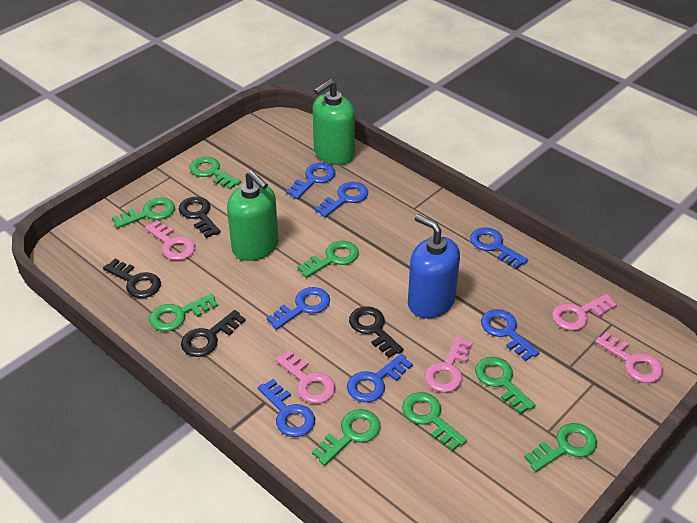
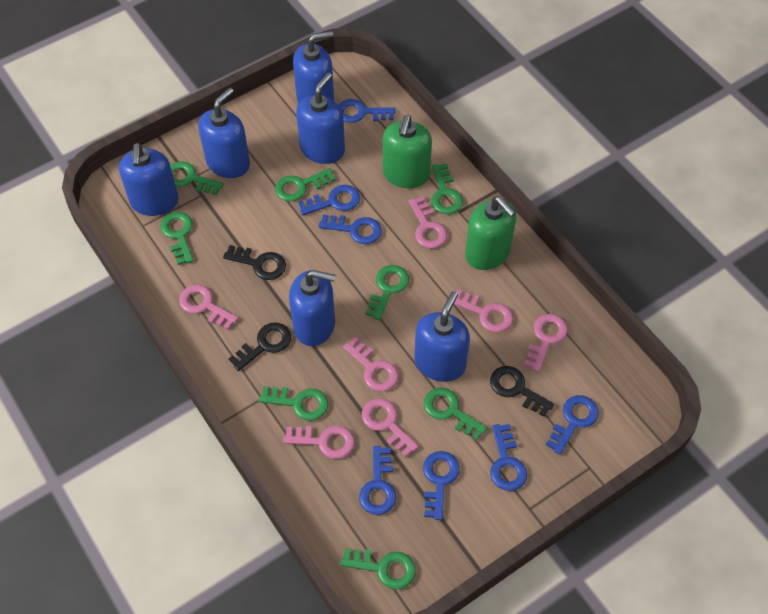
black key: 4 -> 3
blue soap dispenser: 1 -> 6
pink key: 5 -> 7

